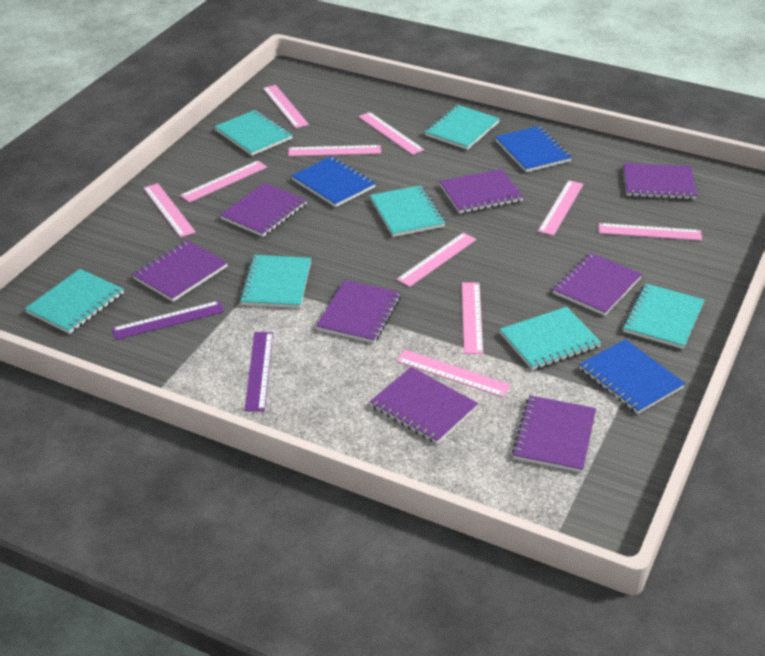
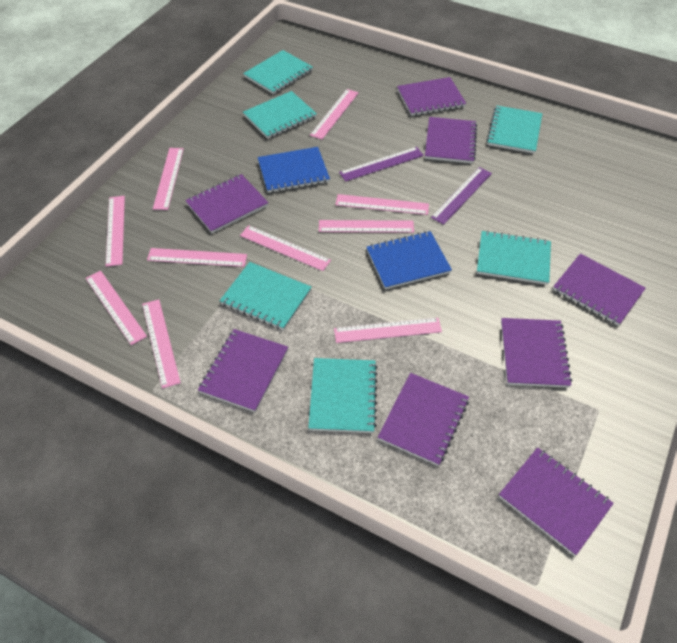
blue notebook: 3 -> 2
turquoise notebook: 7 -> 6

